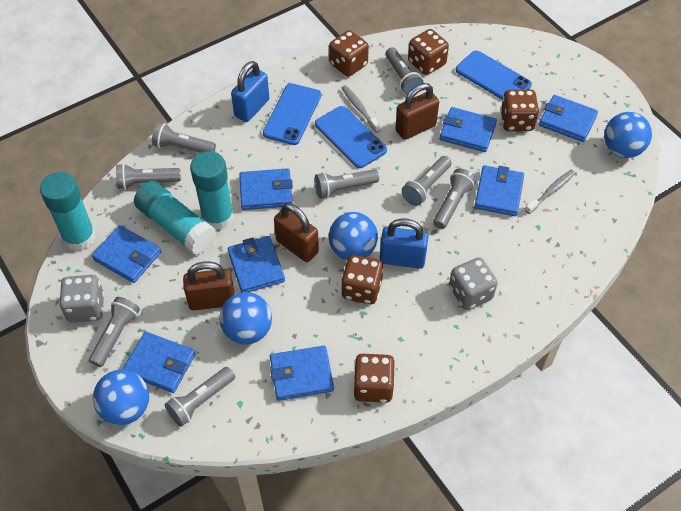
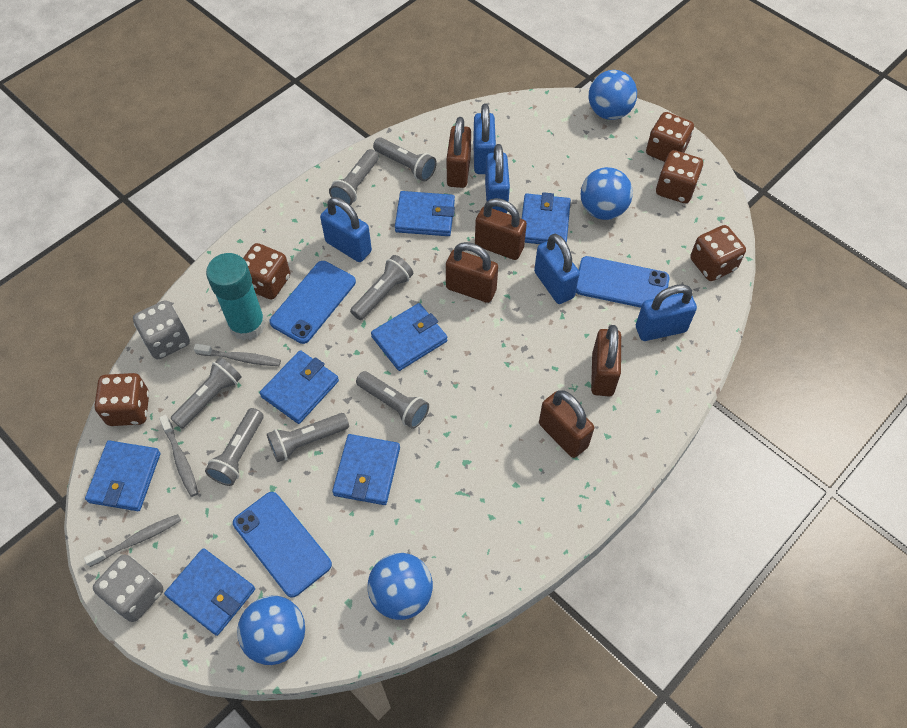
blue padlock: 2 -> 5
blue wallet: 8 -> 7
brown padlock: 3 -> 5
grey flashlight: 8 -> 7
grey toothbrush: 2 -> 3
turquoise glue stick: 3 -> 1

